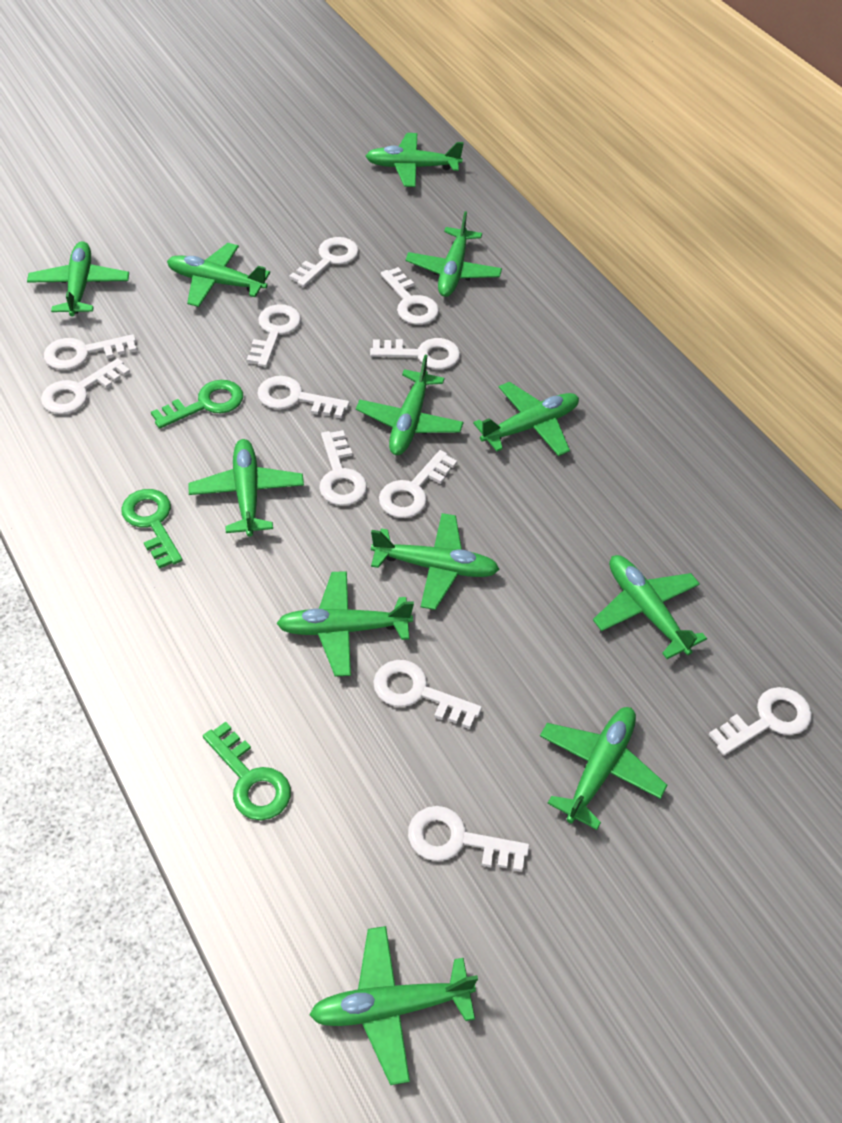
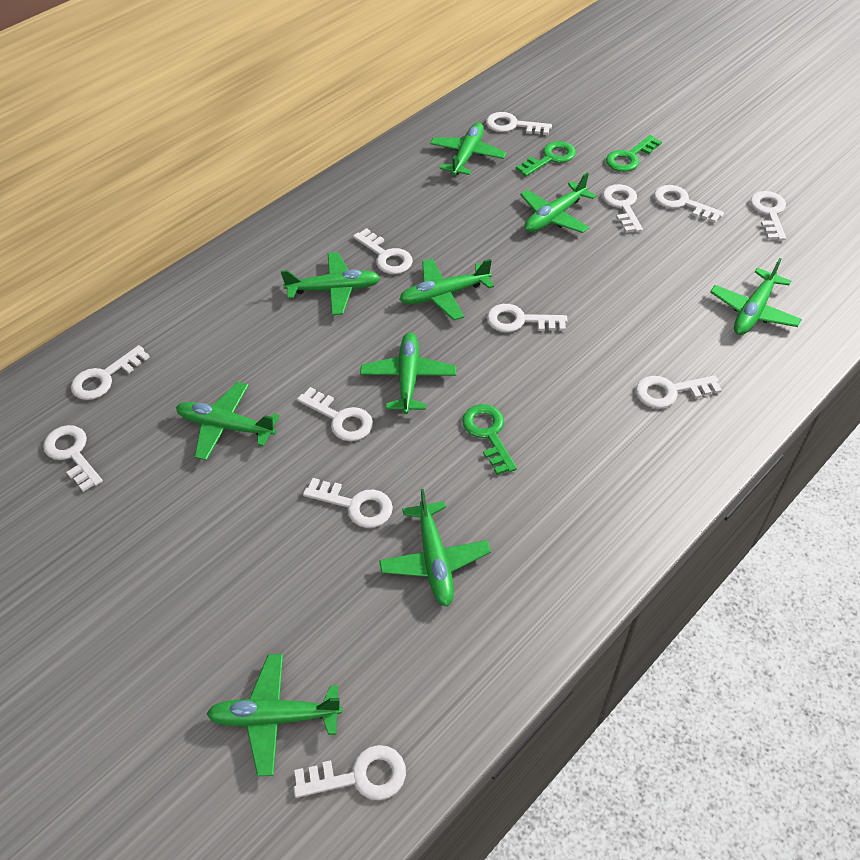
green plane: 12 -> 9

